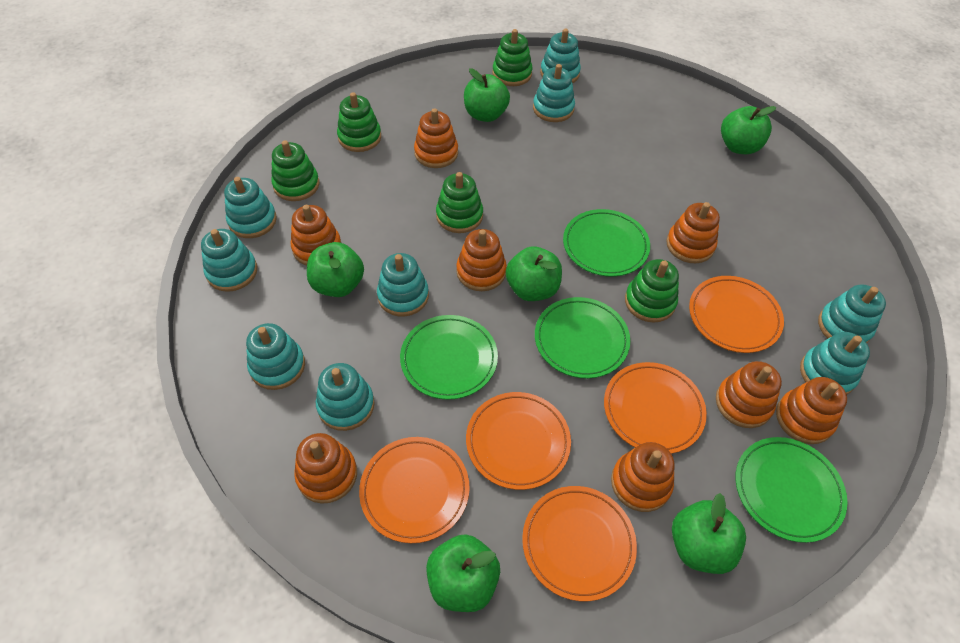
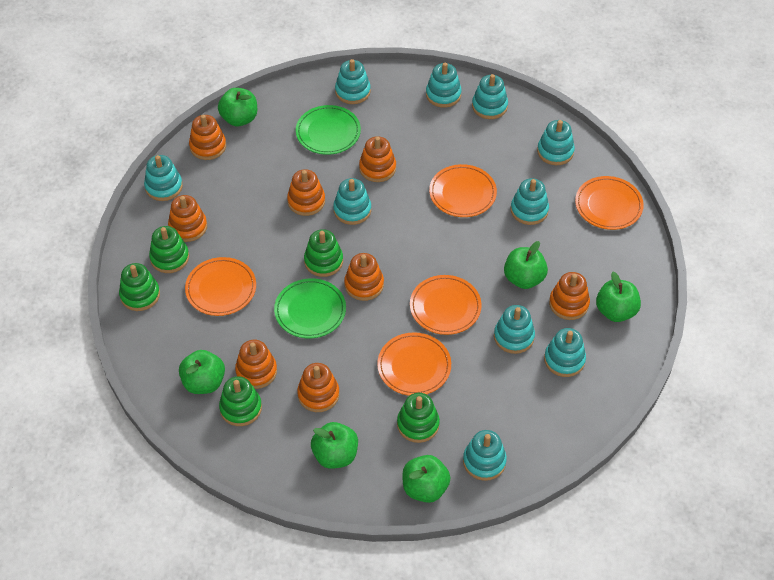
green plate: 4 -> 2
turquoise stacking toy: 9 -> 10

